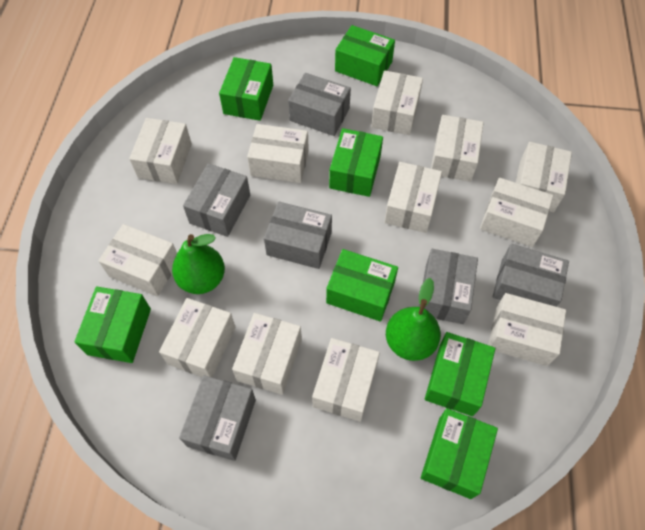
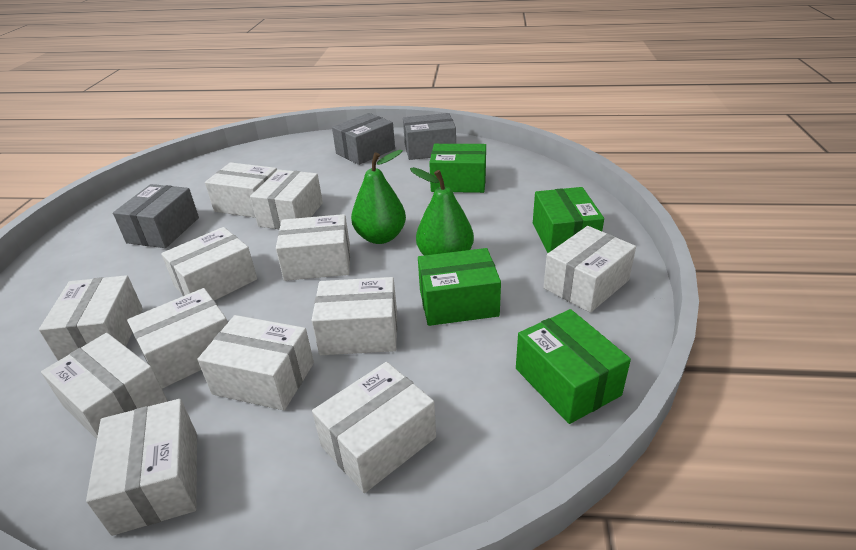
green box: 7 -> 4
grey box: 6 -> 3

